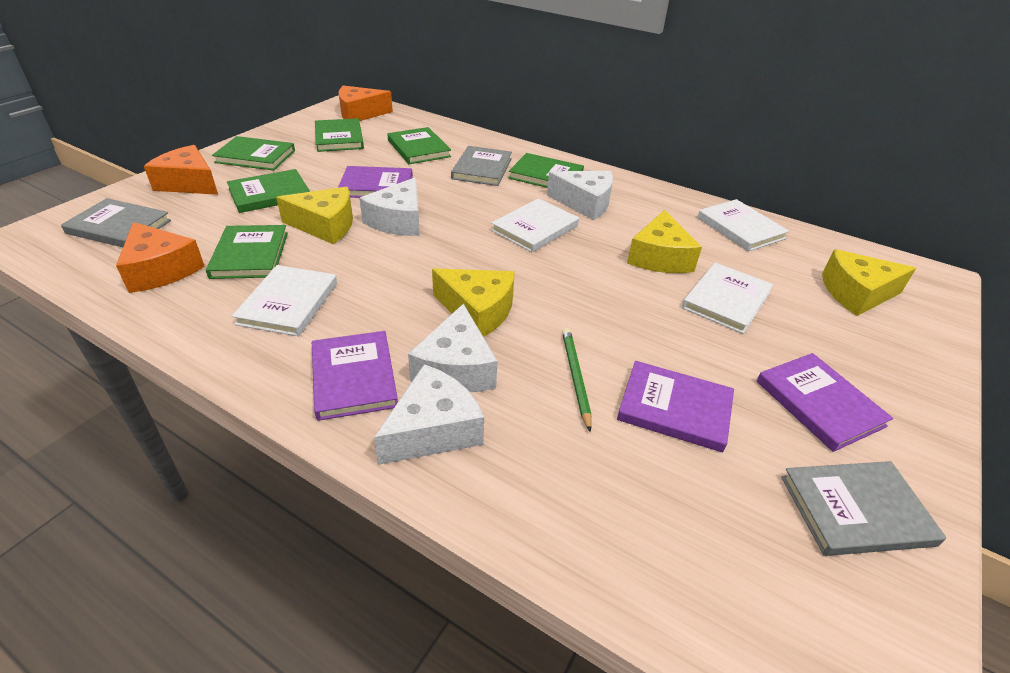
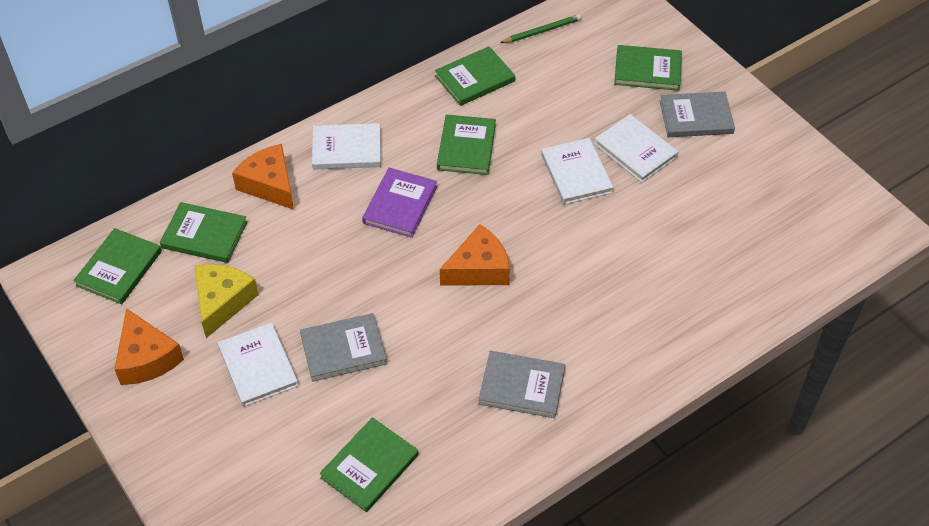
purple book: 4 -> 1
white cheese: 4 -> 0
yellow cheese: 4 -> 1

